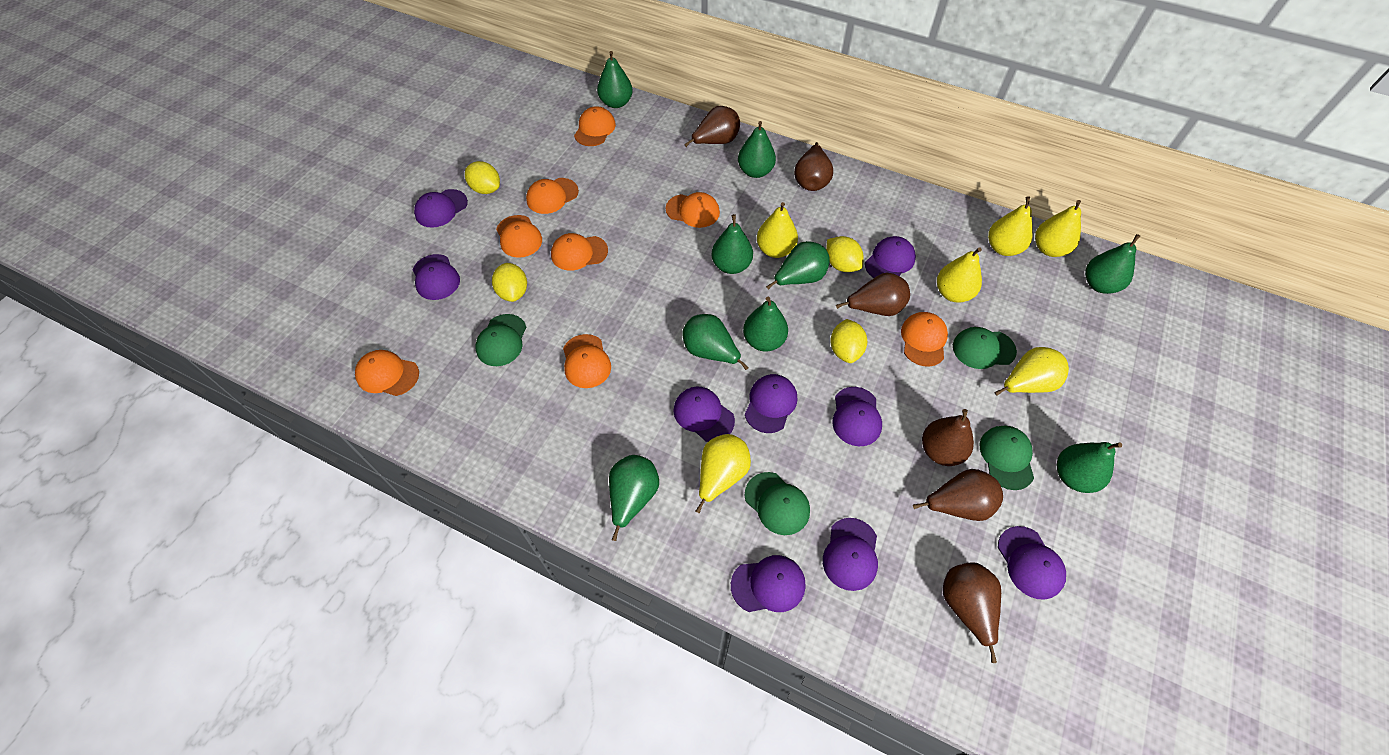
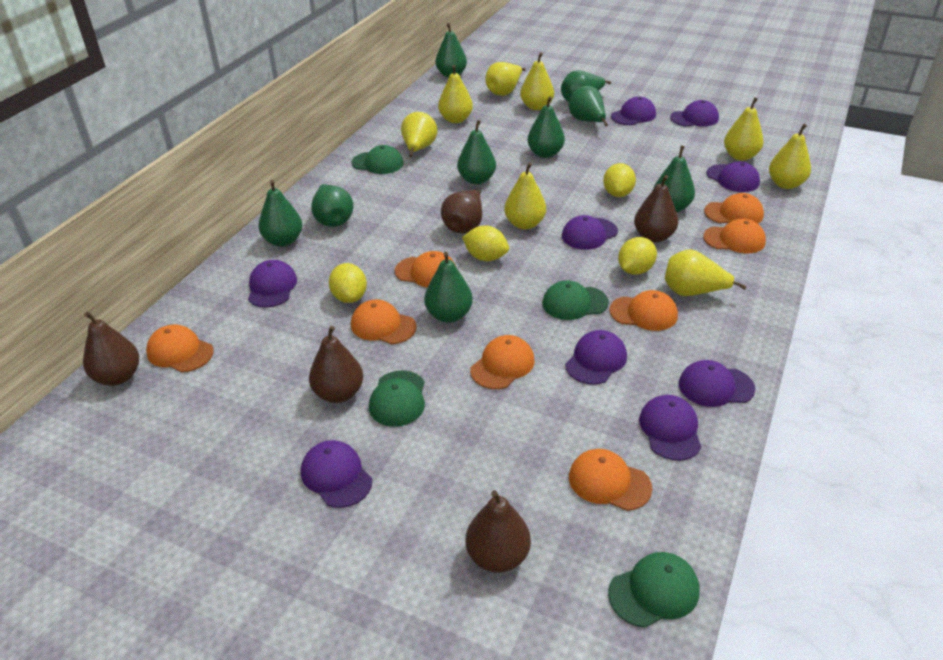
brown pear: 6 -> 5
yellow pear: 6 -> 8

